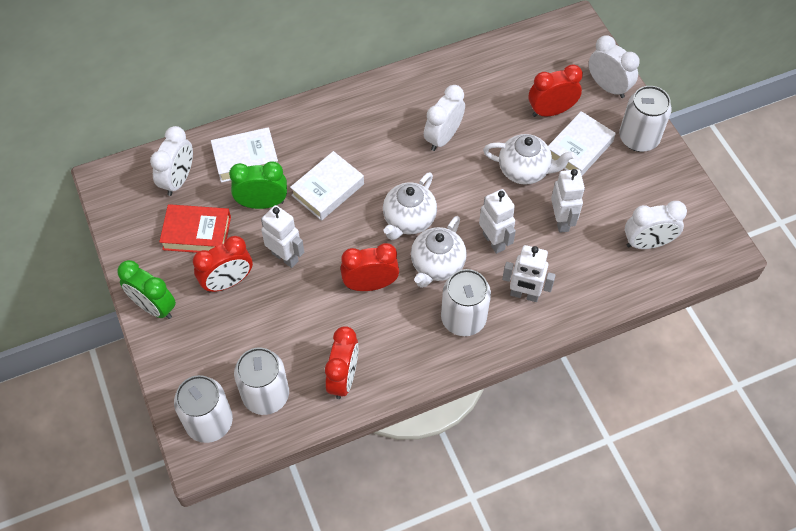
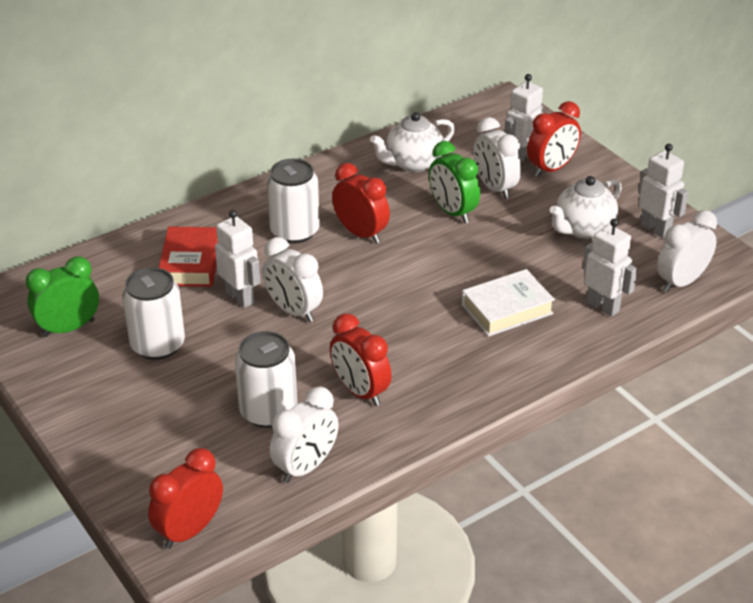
white book: 3 -> 1
white can: 4 -> 3
white teapot: 3 -> 2

